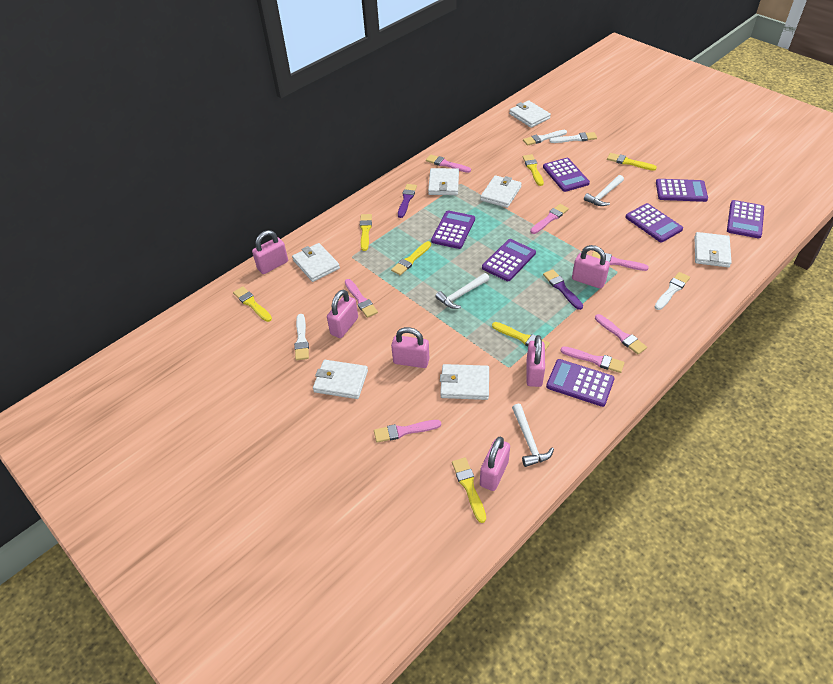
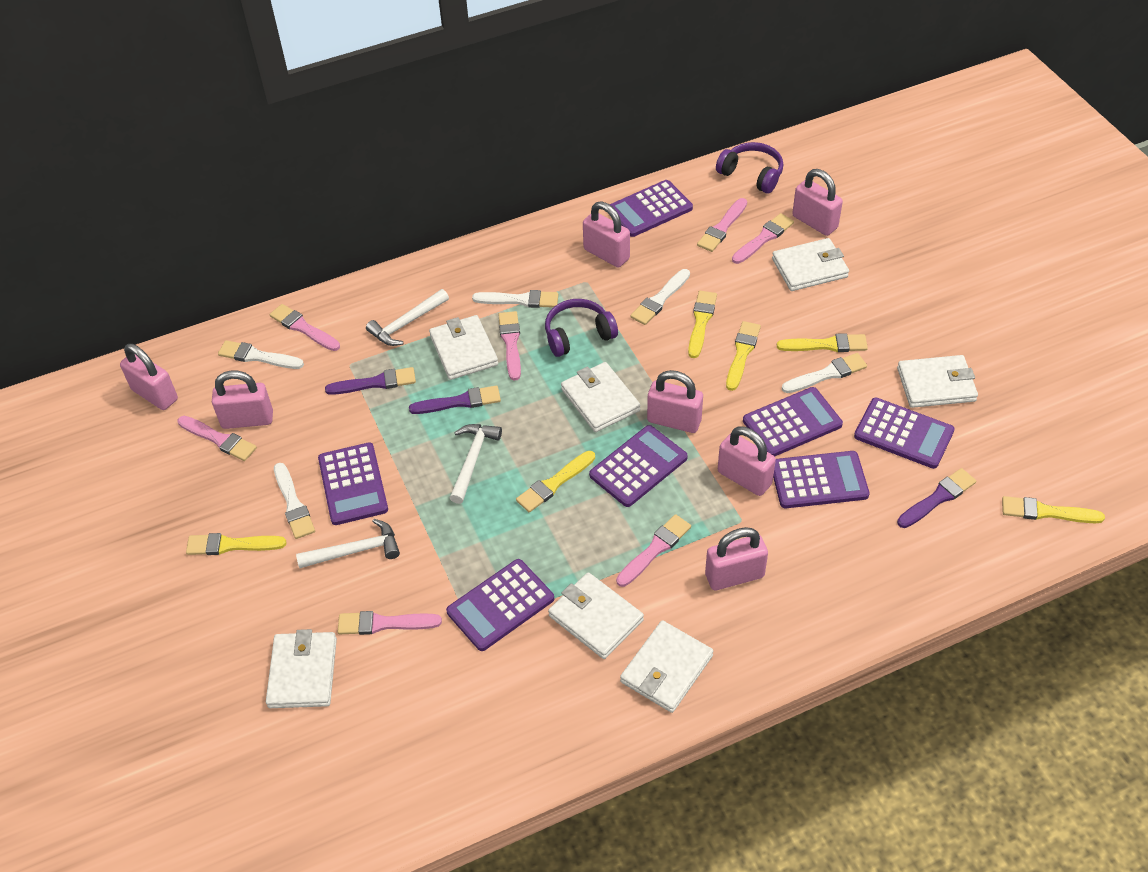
pink padlock: 6 -> 7
purple brush: 2 -> 3
purple headphones: 0 -> 2
white brush: 4 -> 5
yellow brush: 7 -> 6

